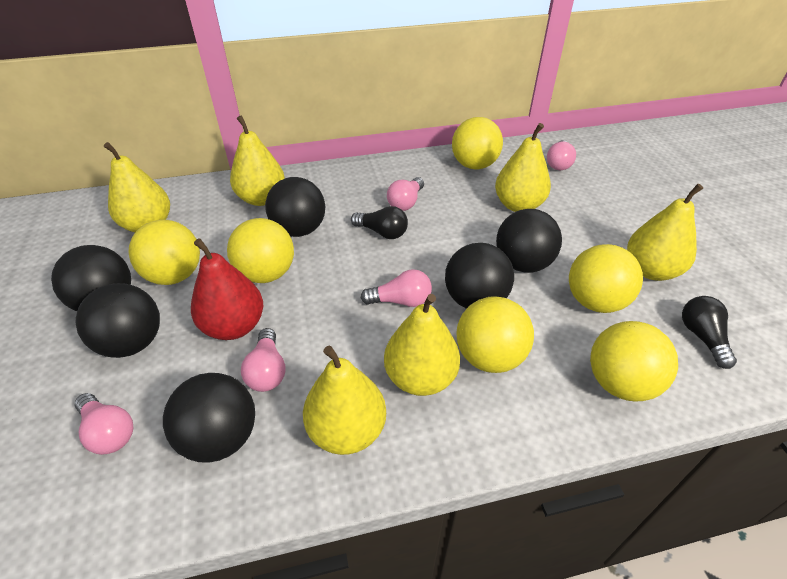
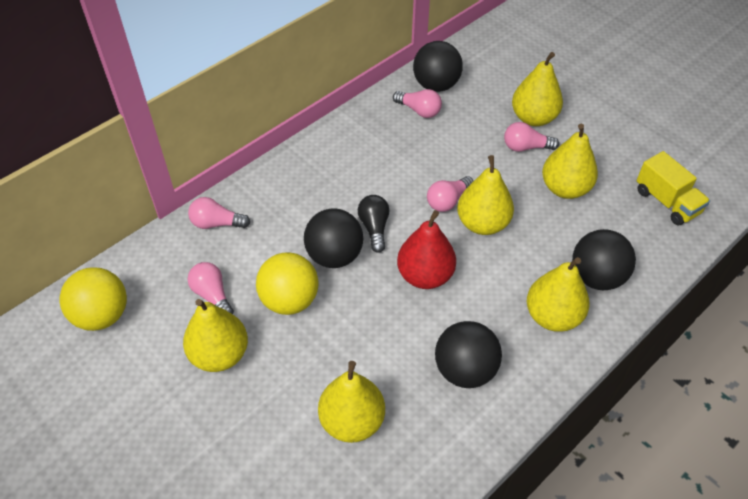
black ball: 6 -> 4
black light bulb: 2 -> 1
yellow ball: 6 -> 2
yellow truck: 0 -> 1

